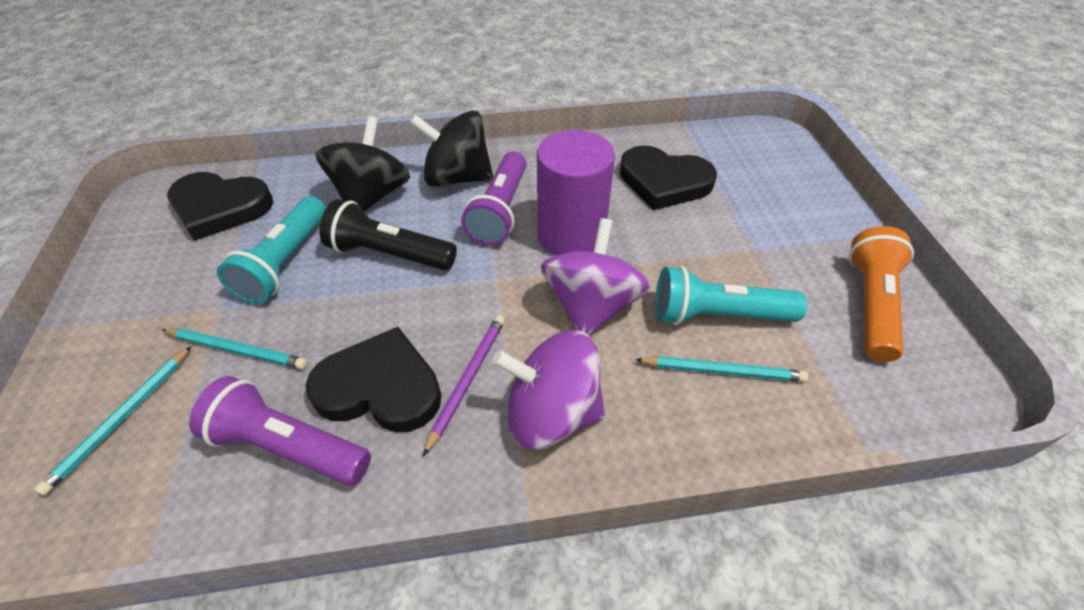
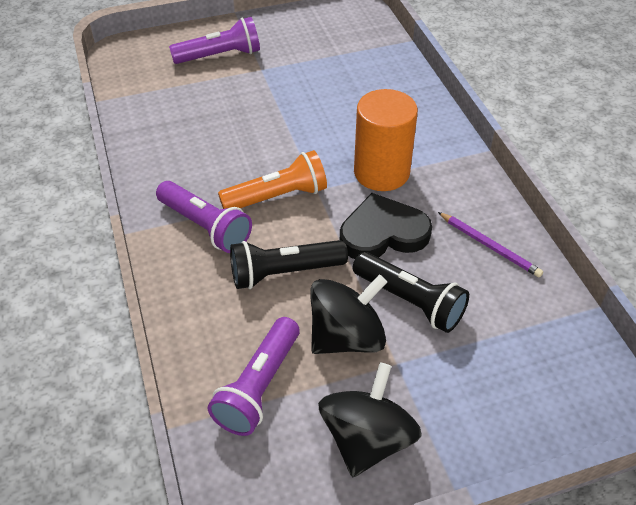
black flashlight: 1 -> 2
black heart: 3 -> 1
orange cylinder: 0 -> 1
purple cylinder: 1 -> 0
purple flashlight: 2 -> 3
purple spinning top: 2 -> 0
turquoise flashlight: 2 -> 0
turquoise pencil: 3 -> 0

